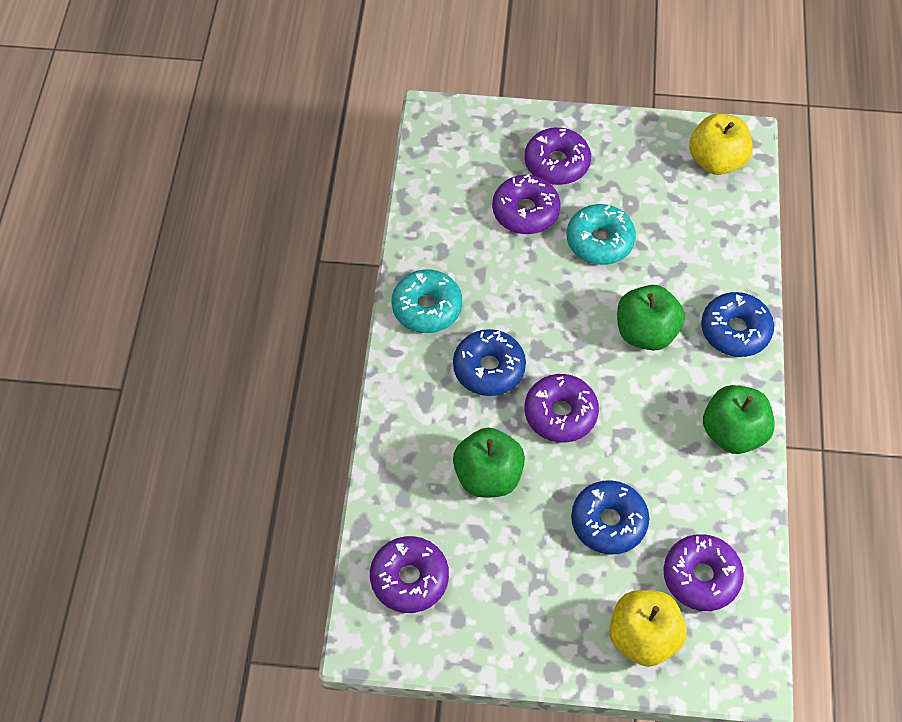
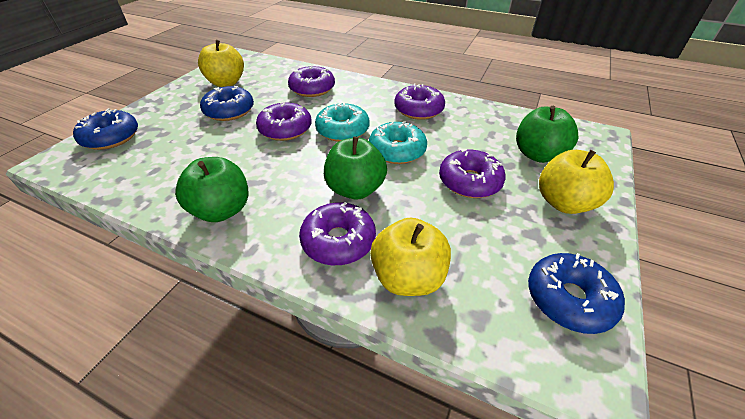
yellow apple: 2 -> 3

